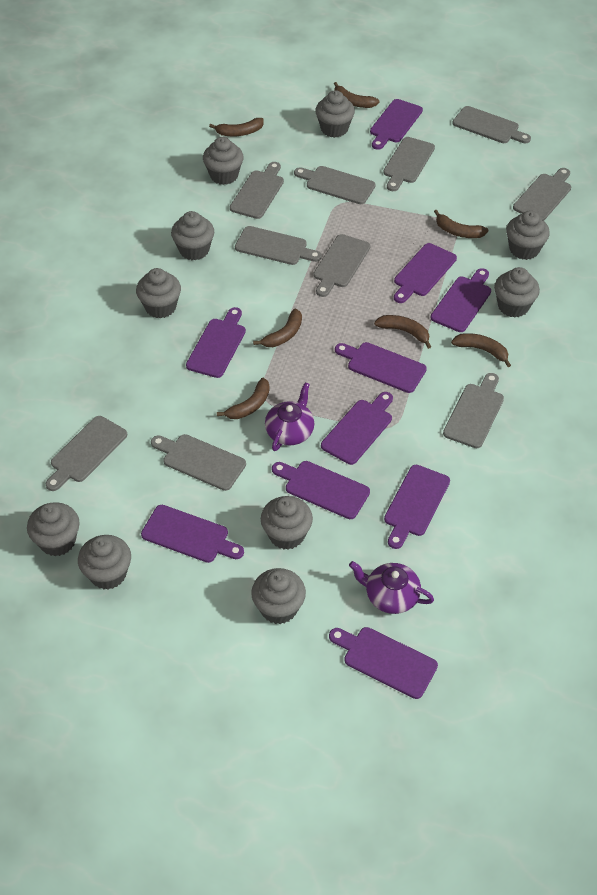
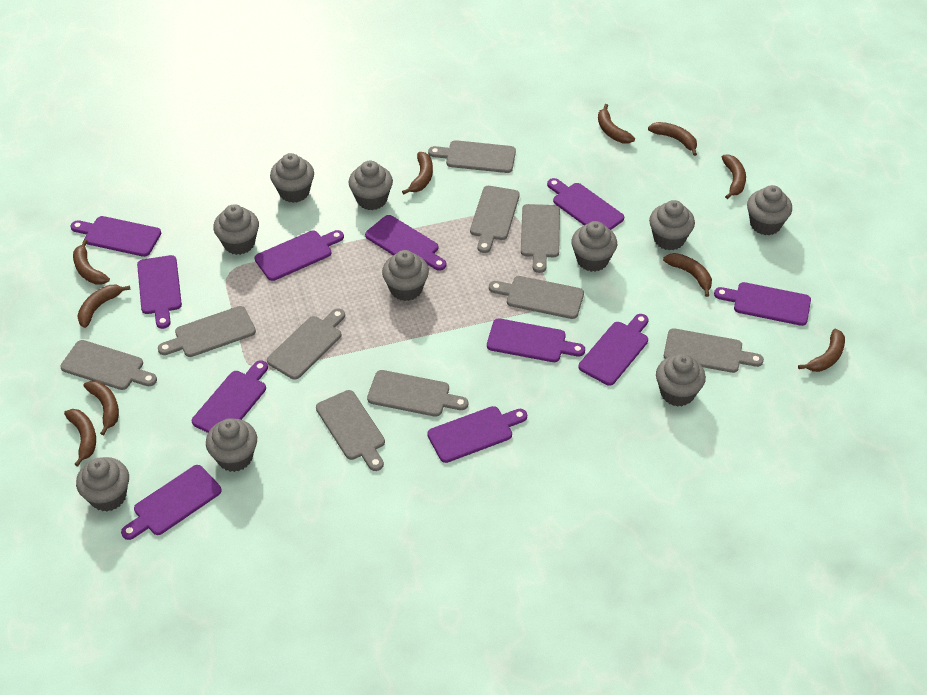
brown banana: 7 -> 10
purple cutting board: 10 -> 11
purple teapot: 2 -> 0

